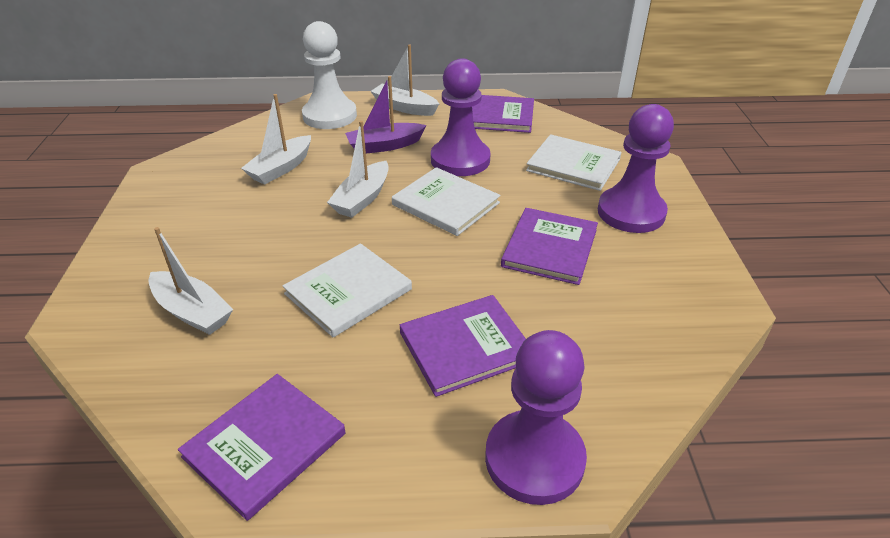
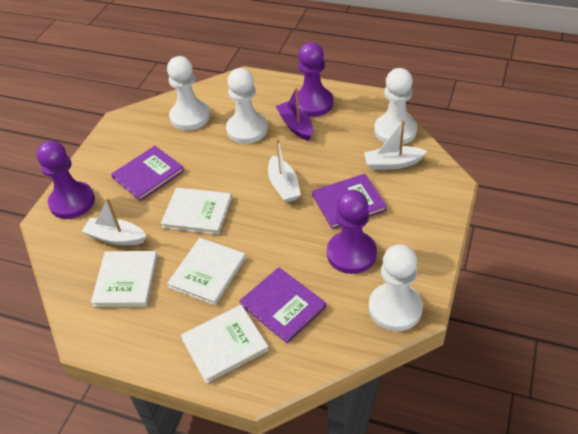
purple book: 4 -> 3
white boat: 4 -> 3
white book: 3 -> 4
white pawn: 1 -> 4

